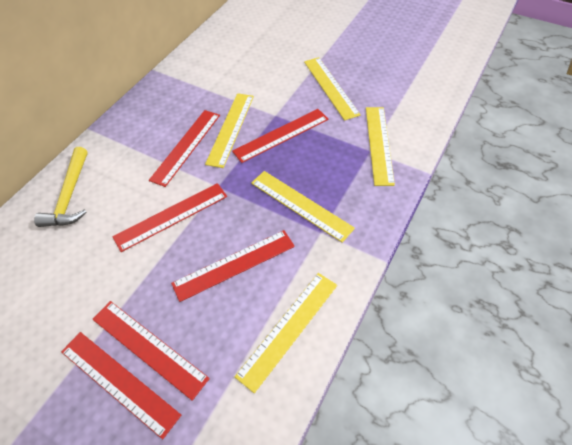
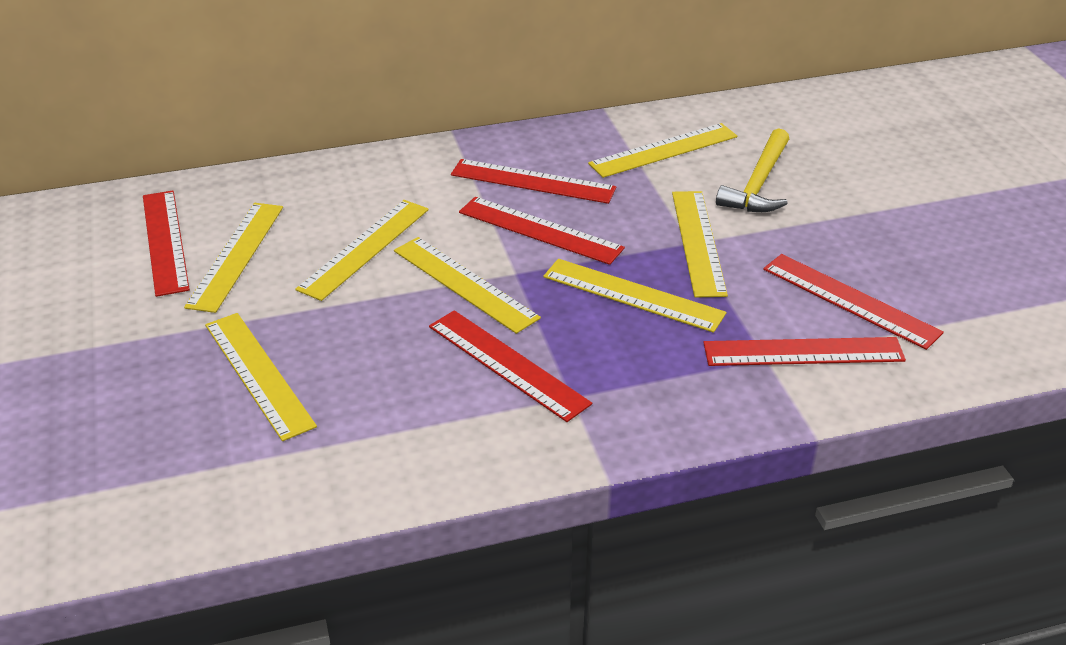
yellow ruler: 5 -> 7

